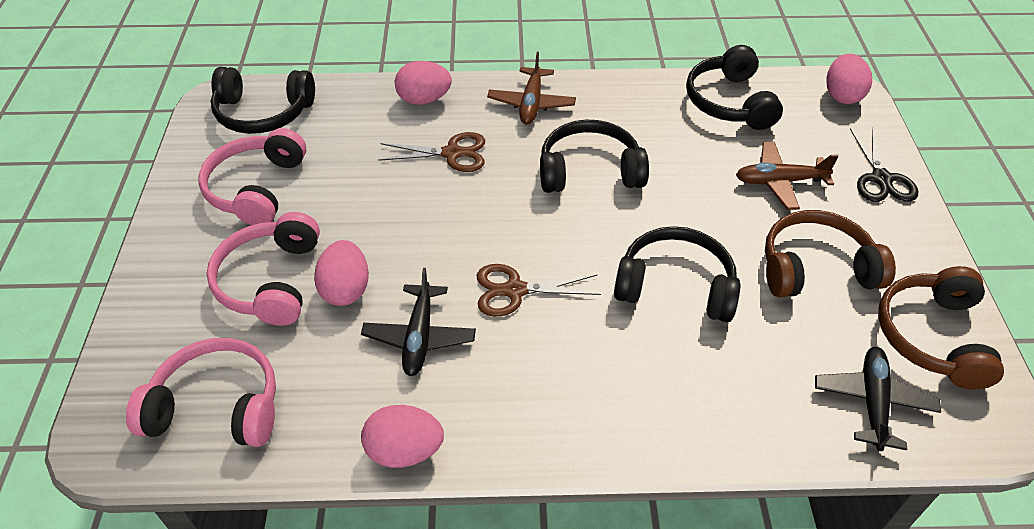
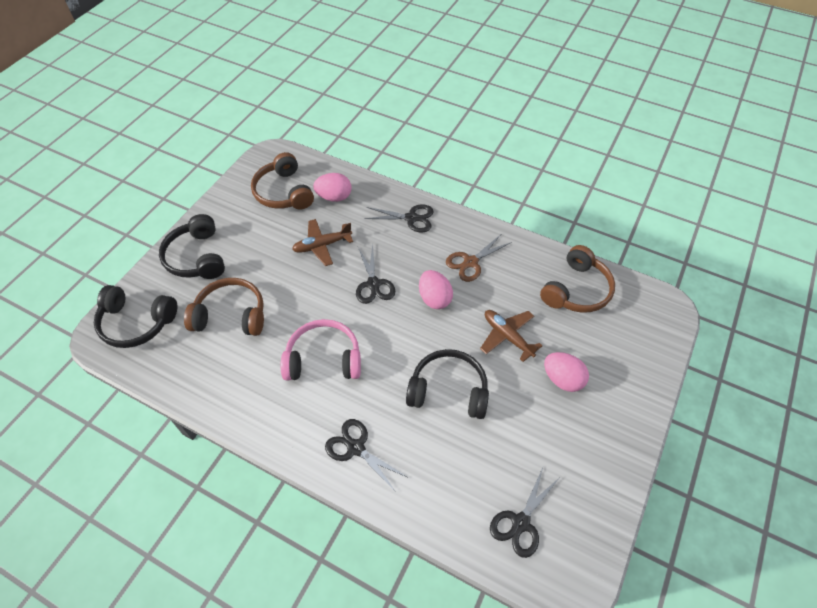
black headphones: 4 -> 3
black plane: 2 -> 0
black scissors: 1 -> 4
brown headphones: 2 -> 3
brown scissors: 2 -> 1
pink egg: 4 -> 3
pink headphones: 3 -> 1

